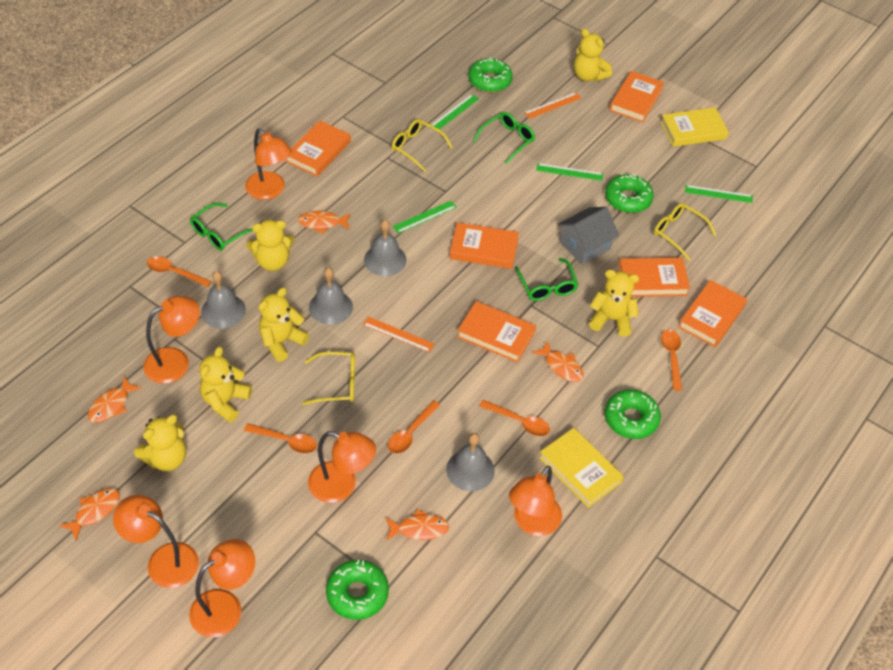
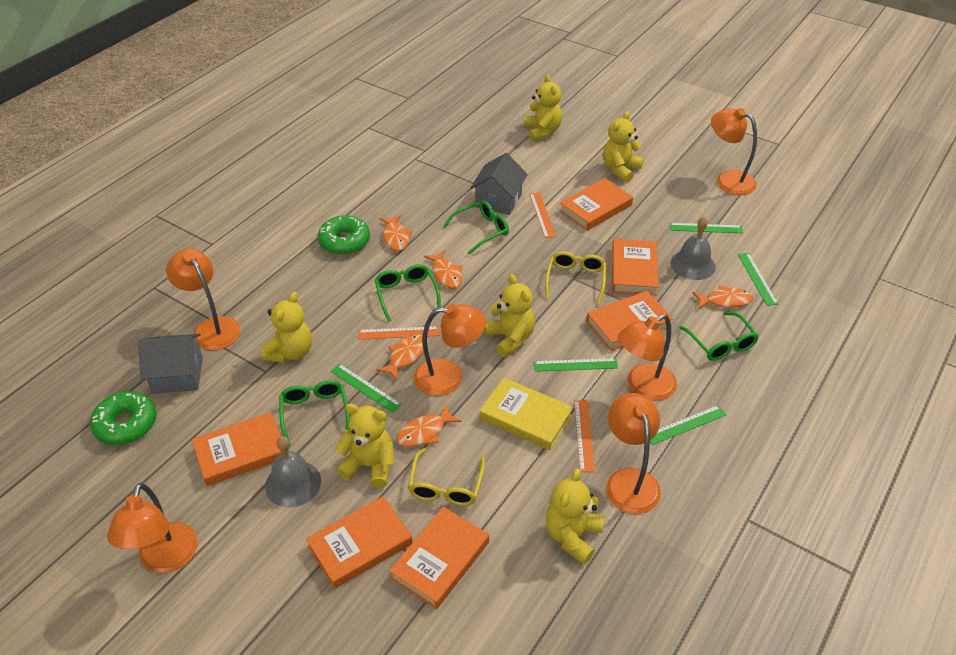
green donut: 4 -> 2
green glasses: 3 -> 4
green ruler: 4 -> 5
grey bell: 4 -> 2
grey house: 1 -> 2
orange ruler: 2 -> 3
orange spoon: 5 -> 0
yellow book: 2 -> 1
yellow glasses: 3 -> 2

